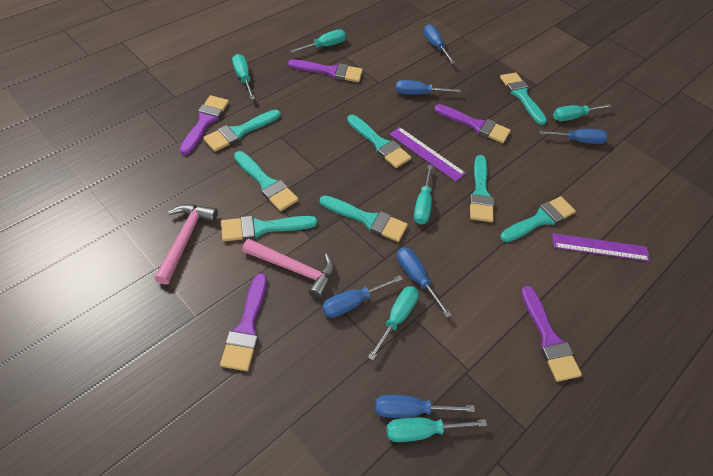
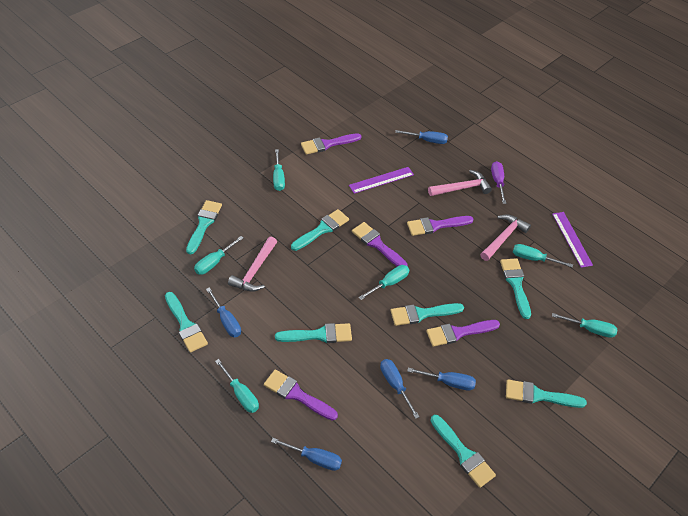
blue screwdriver: 6 -> 5
pink hammer: 2 -> 3
purple screwdriver: 0 -> 1

